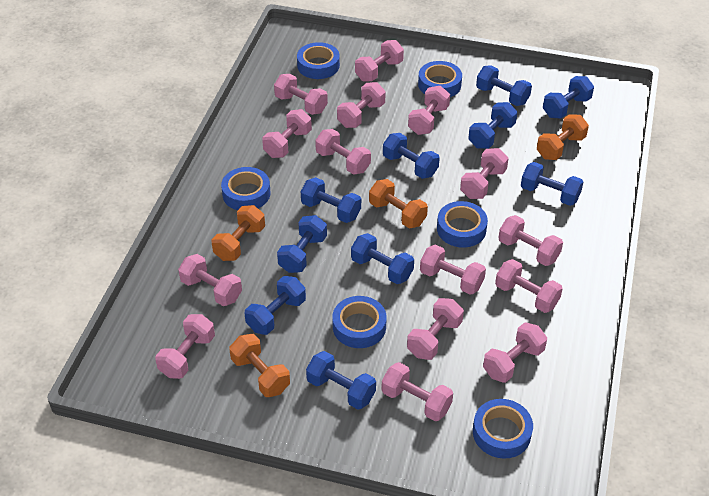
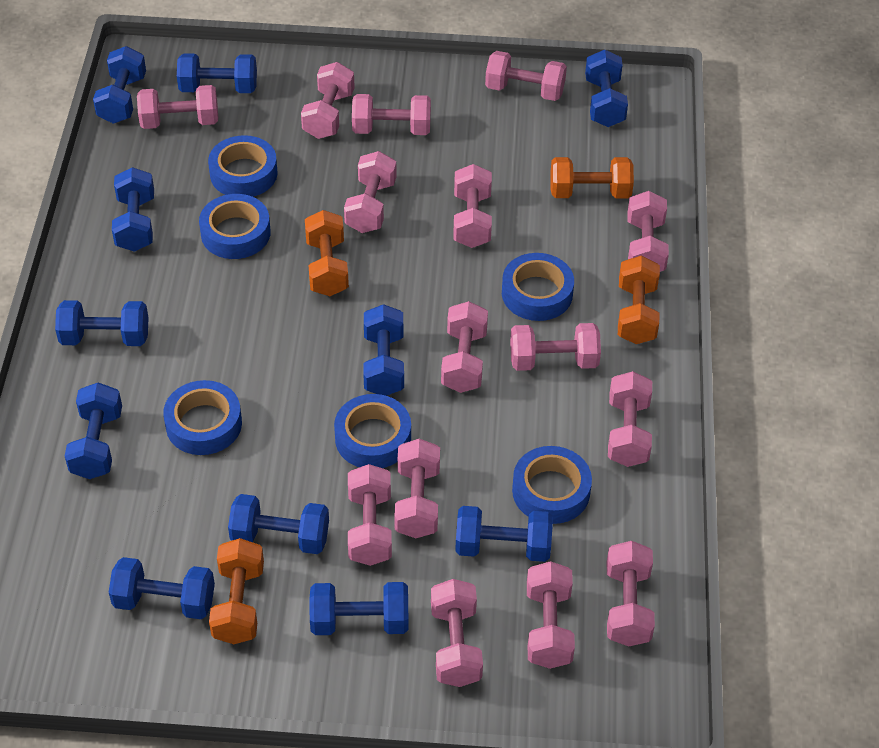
blue dumbbell: 10 -> 11

